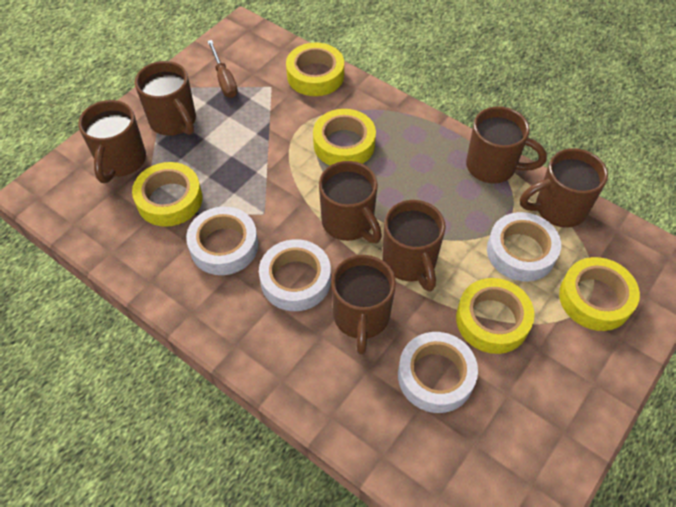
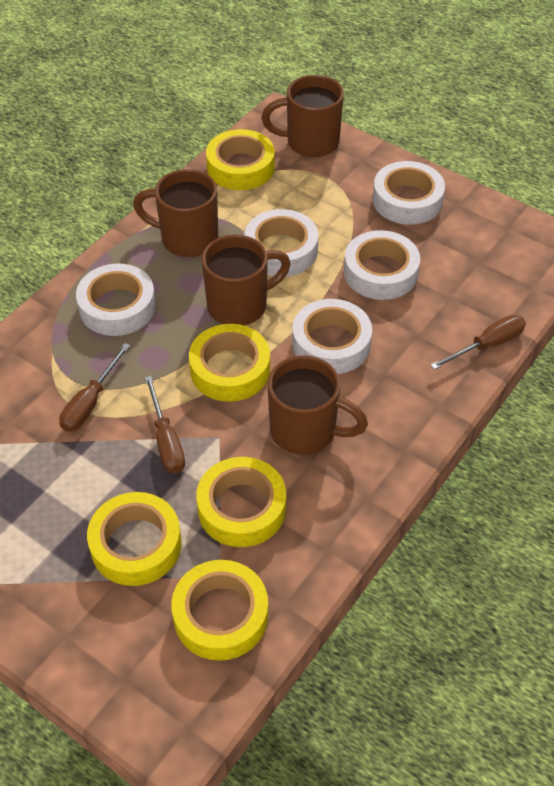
brown mug: 7 -> 4
brown screwdriver: 1 -> 3
white tape: 4 -> 5

